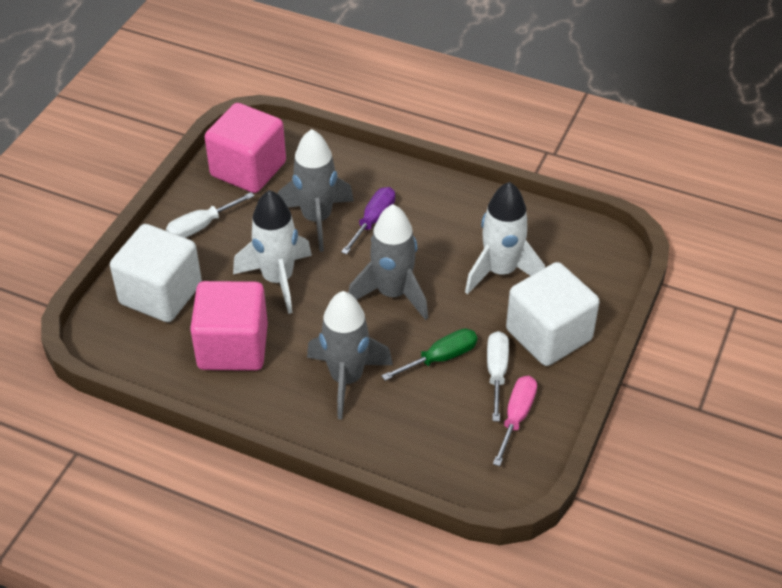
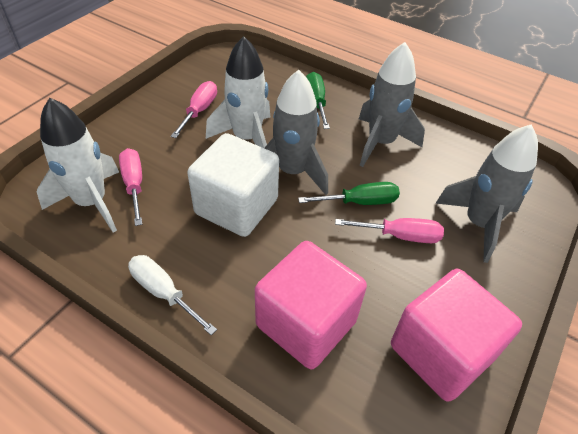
green screwdriver: 1 -> 2
pink screwdriver: 1 -> 3
purple screwdriver: 1 -> 0
white cube: 2 -> 1
white screwdriver: 2 -> 1

